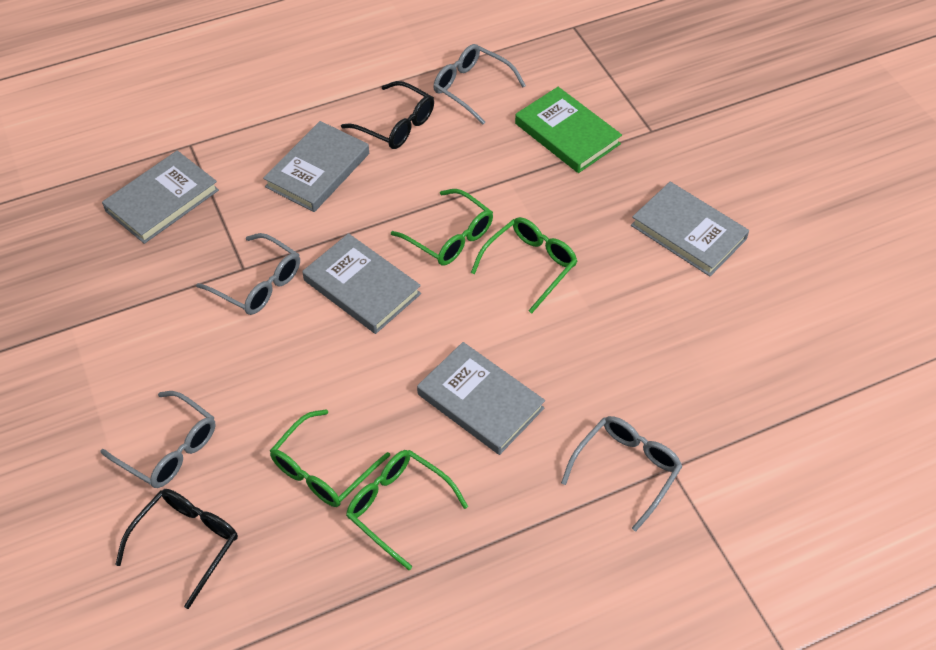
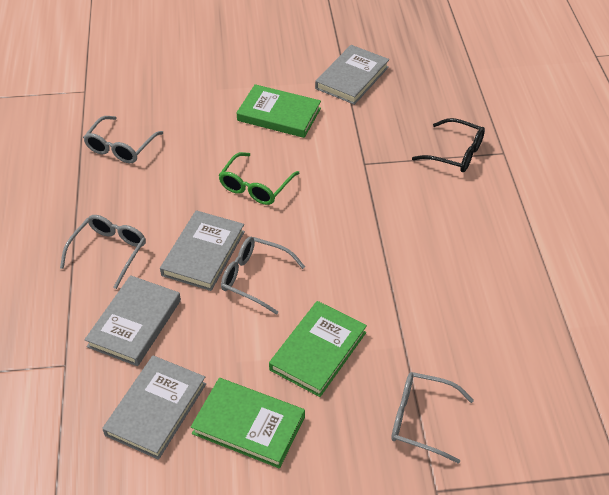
black glasses: 2 -> 1
green book: 1 -> 3
green glasses: 4 -> 1
grey book: 5 -> 4

